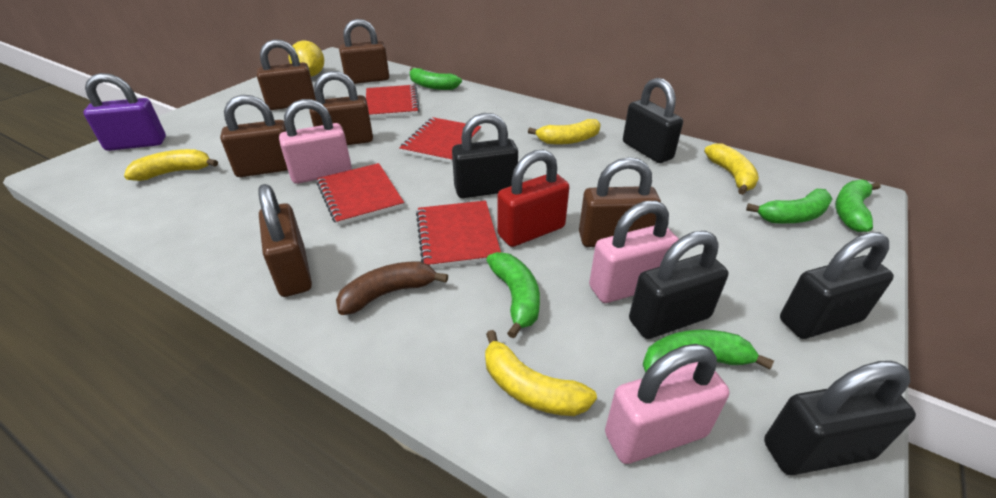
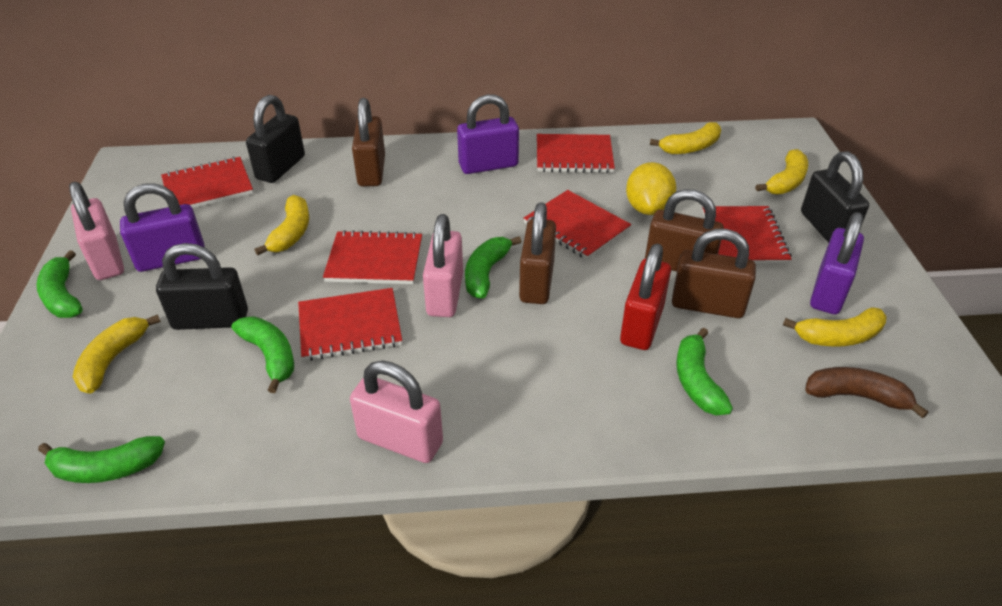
black padlock: 5 -> 3
brown padlock: 6 -> 4
purple padlock: 1 -> 3
red notebook: 4 -> 6
yellow banana: 4 -> 5

